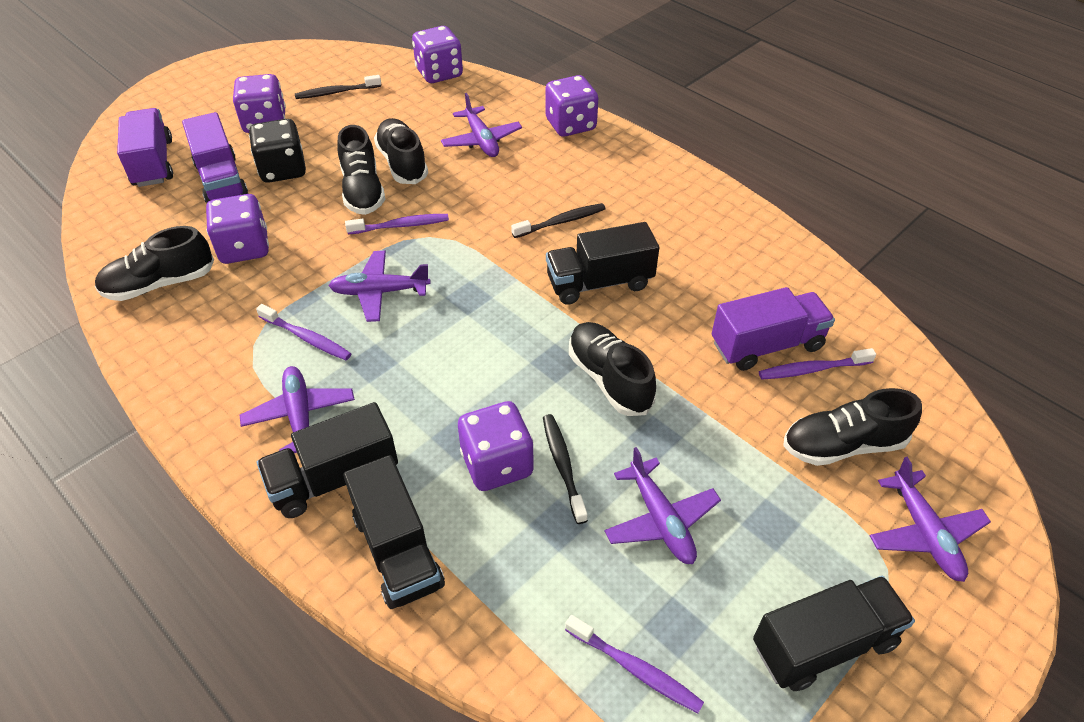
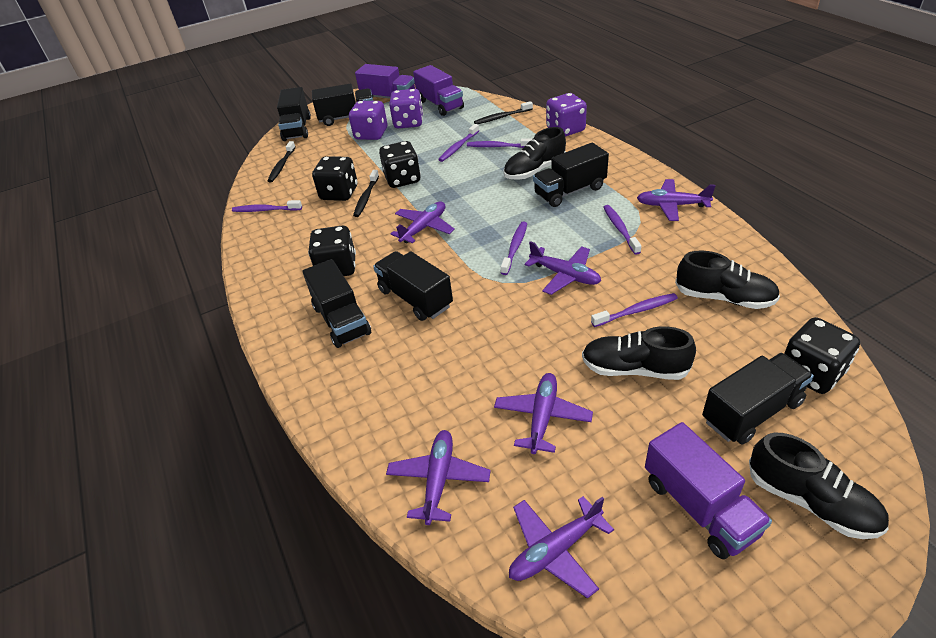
black dice: 1 -> 4
black shoe: 5 -> 4
black truck: 4 -> 6
purple dice: 5 -> 3
purple plane: 5 -> 6
purple toothbrush: 4 -> 6

